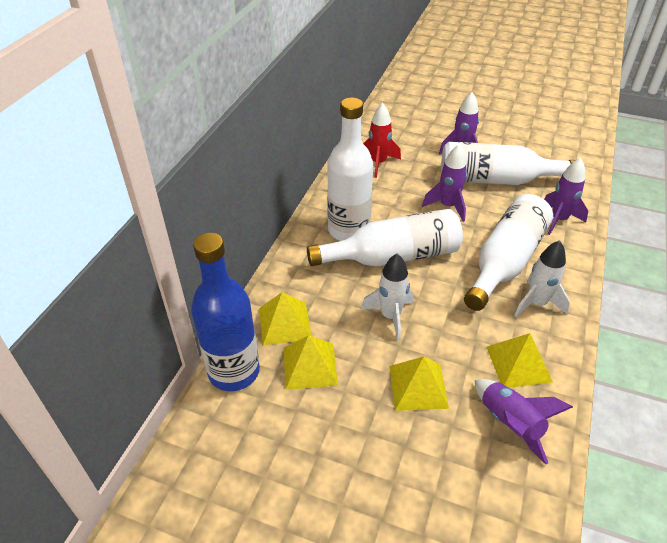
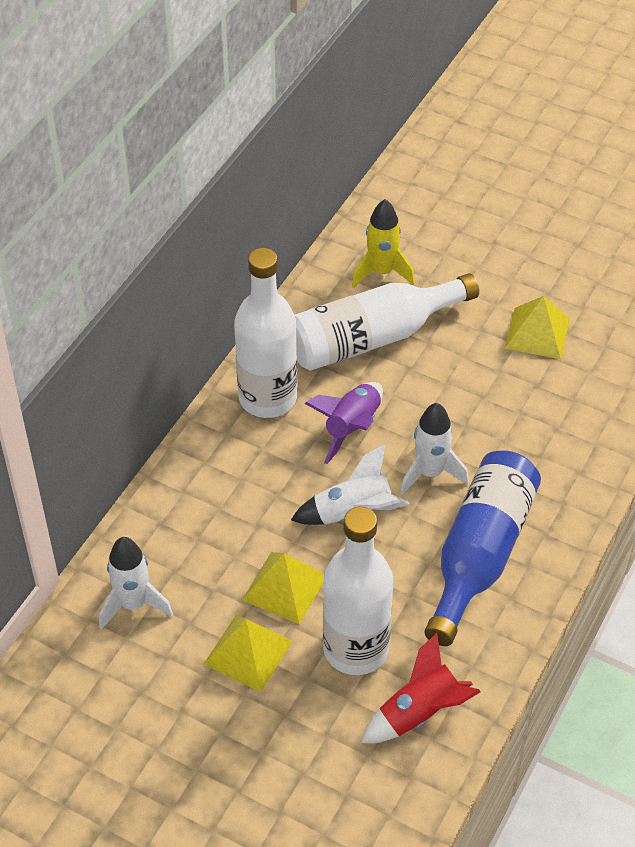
purple rocket: 4 -> 1
white bottle: 4 -> 3
white rocket: 2 -> 3
yellow pyramid: 4 -> 3
yellow rocket: 0 -> 1

